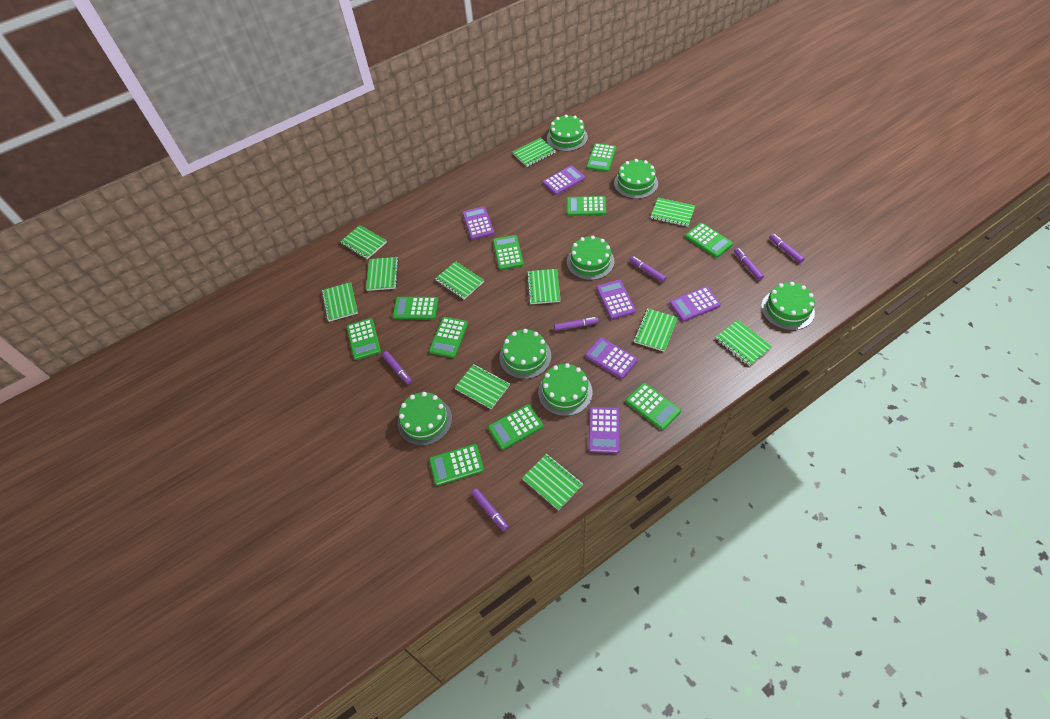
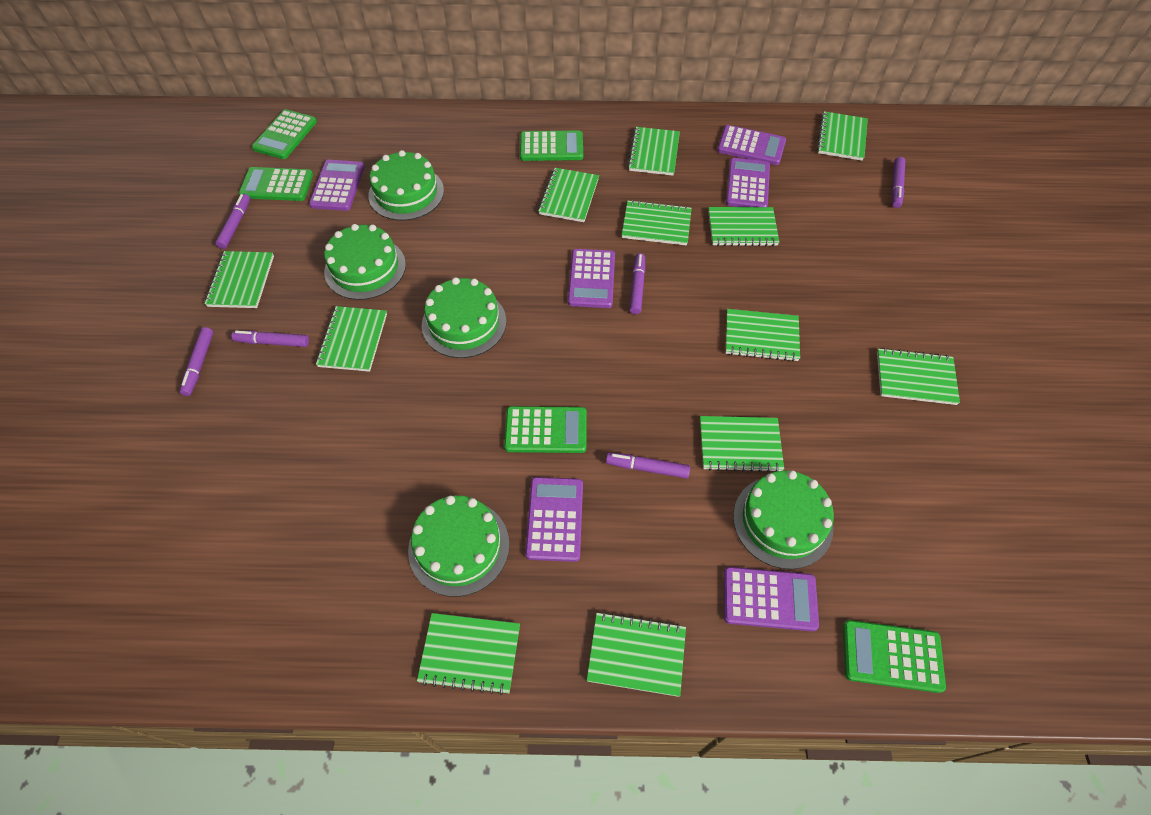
green cake: 7 -> 5
green calculator: 10 -> 5
green notebook: 11 -> 12

